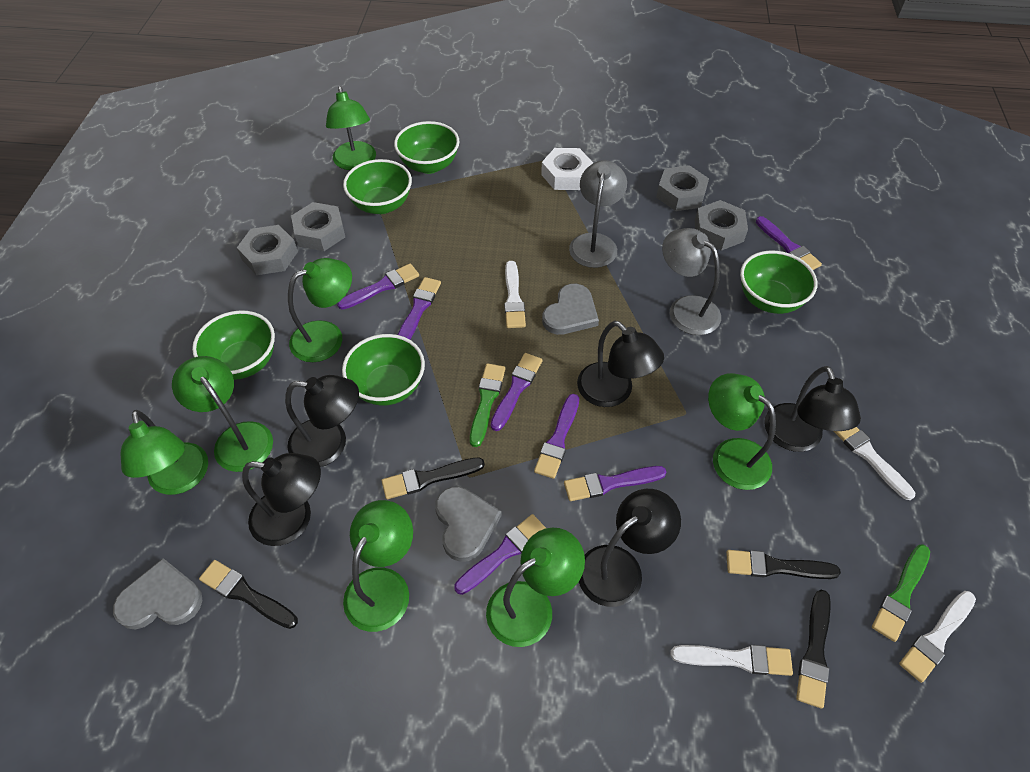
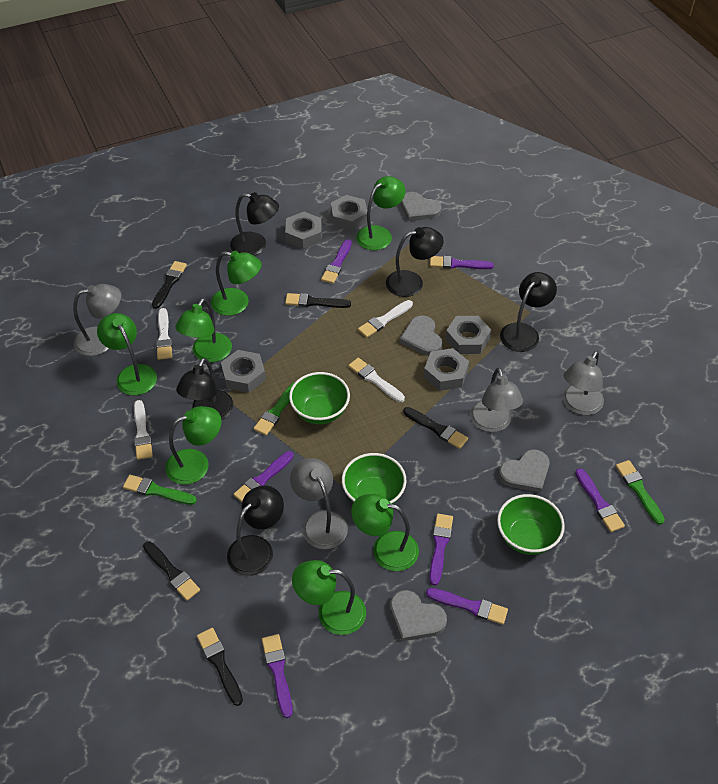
black brush: 4 -> 5
green bowl: 5 -> 3
green brush: 2 -> 3
grey heart: 3 -> 4
grey lamp: 2 -> 4
grey nut: 4 -> 5
white nut: 1 -> 0

